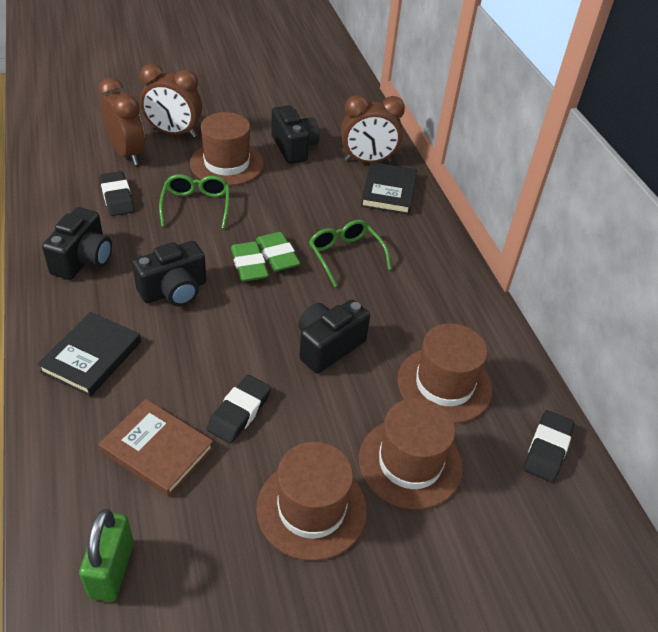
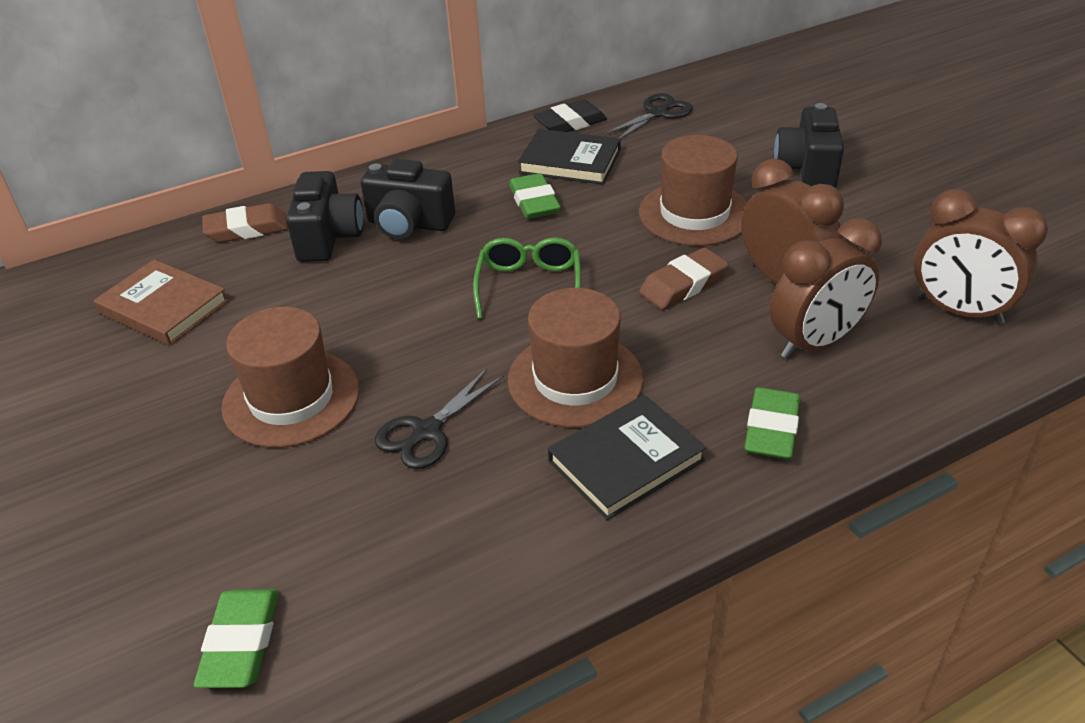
black camera: 4 -> 3
black eraser: 3 -> 1
black scissors: 0 -> 2
brown eraser: 0 -> 2
brown hat: 4 -> 3
green eraser: 2 -> 3
green glasses: 2 -> 1
green padlock: 1 -> 0

